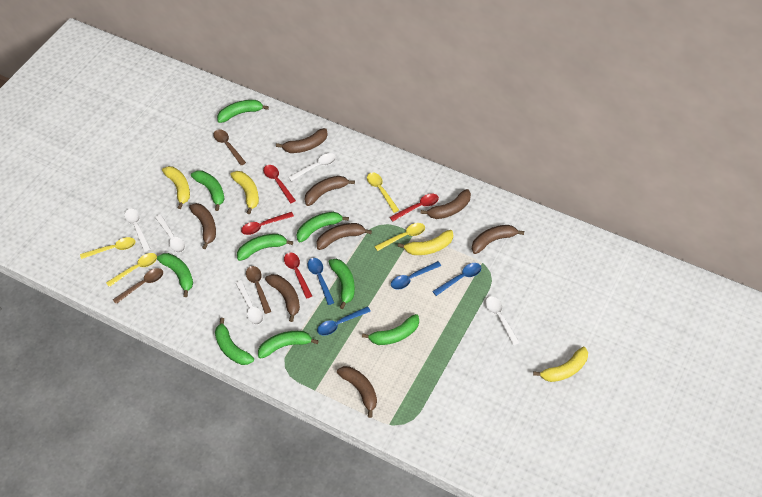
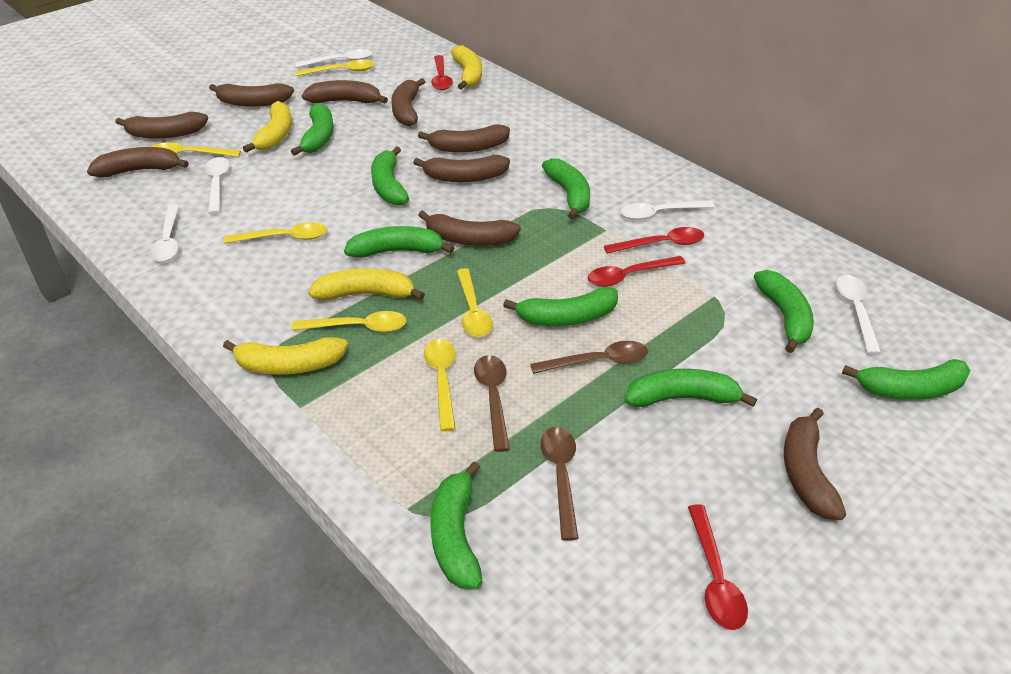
blue spoon: 4 -> 0
brown banana: 8 -> 9
yellow spoon: 4 -> 6

